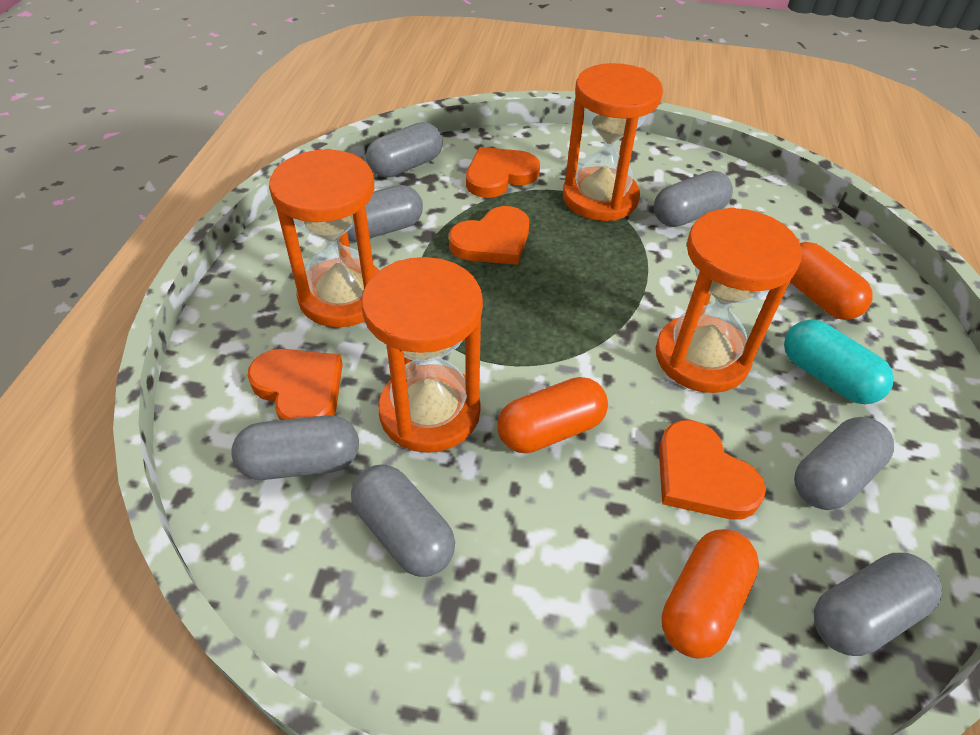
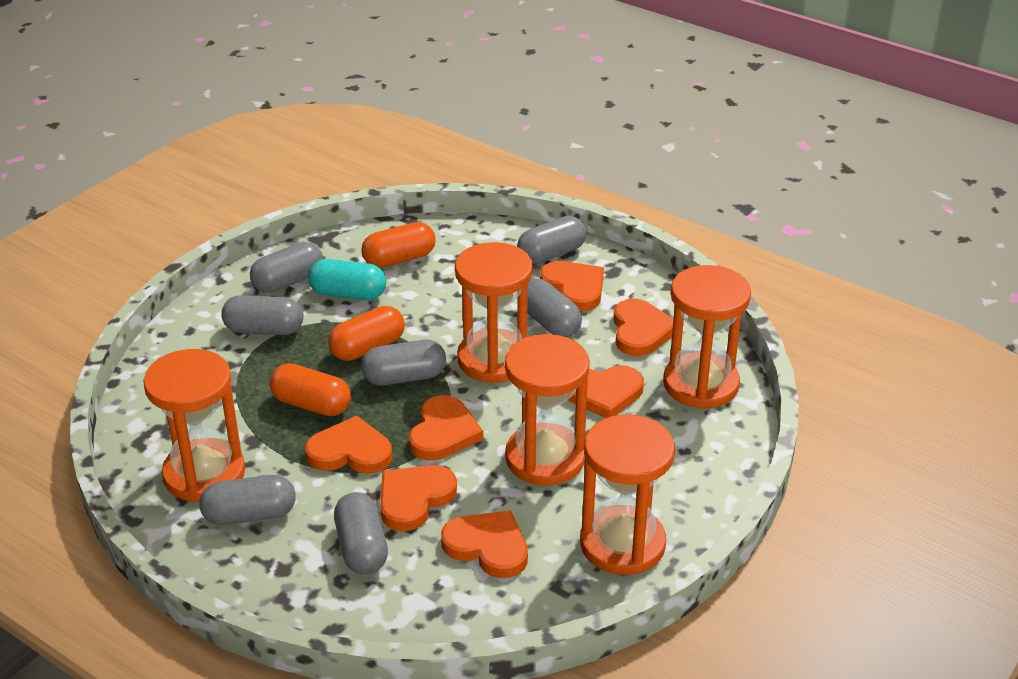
orange heart: 4 -> 7
orange hourglass: 4 -> 5

